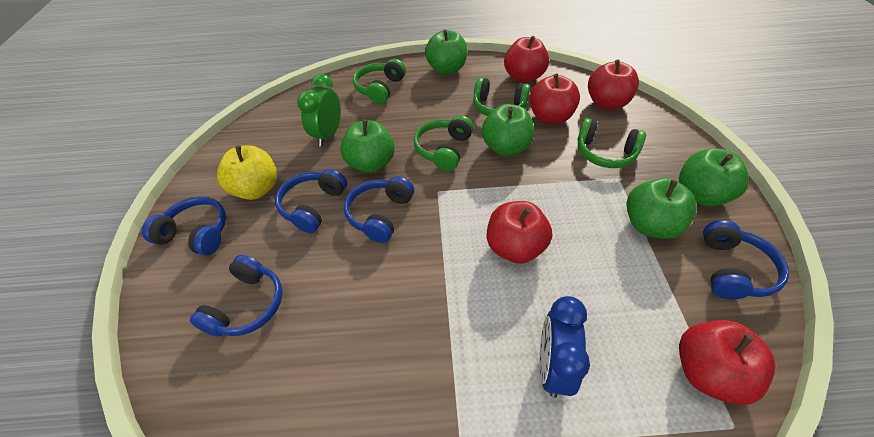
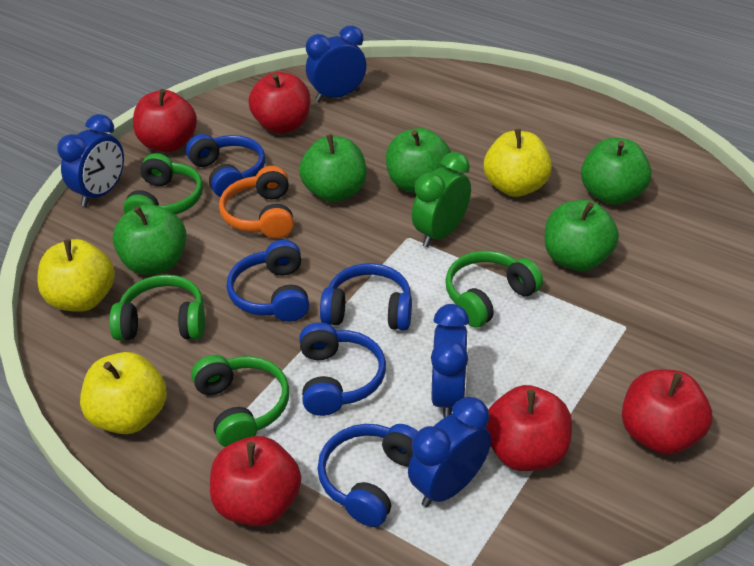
blue clock: 1 -> 4
orange headphones: 0 -> 1
yellow apple: 1 -> 3

